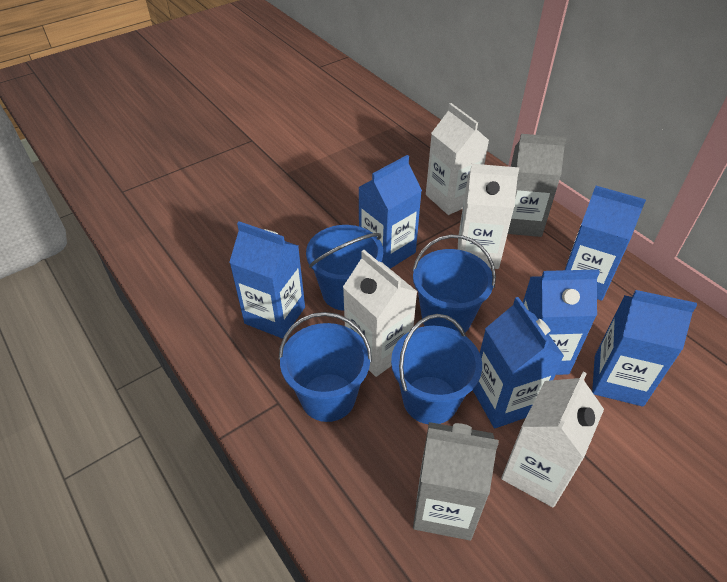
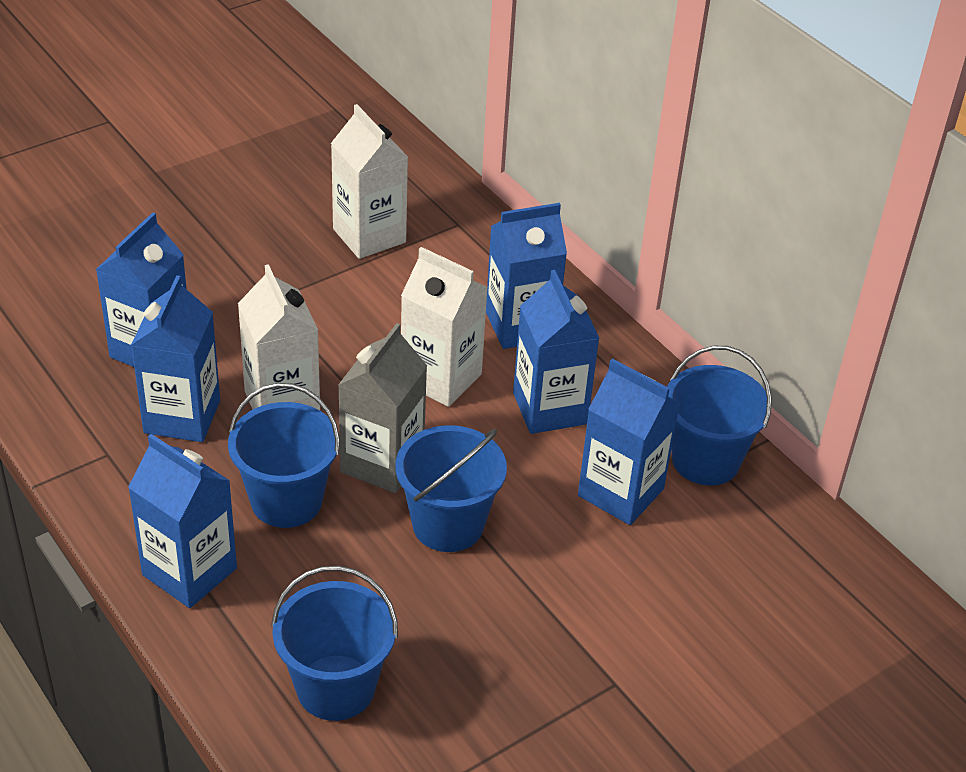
grey carton: 2 -> 1
white carton: 4 -> 3

